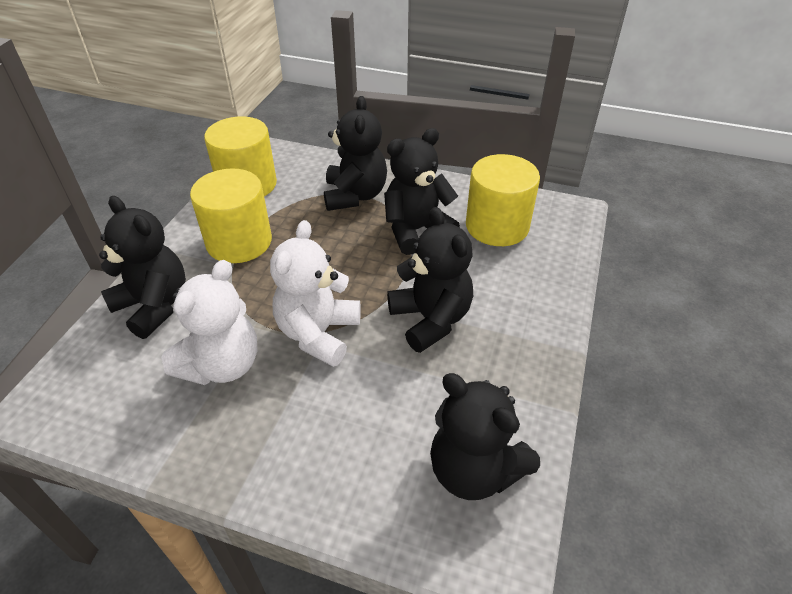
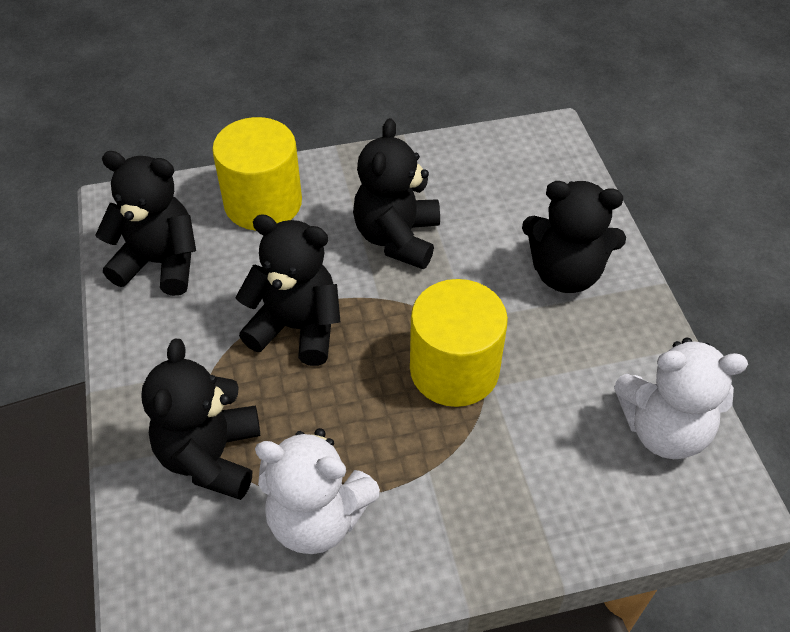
yellow cylinder: 3 -> 2

